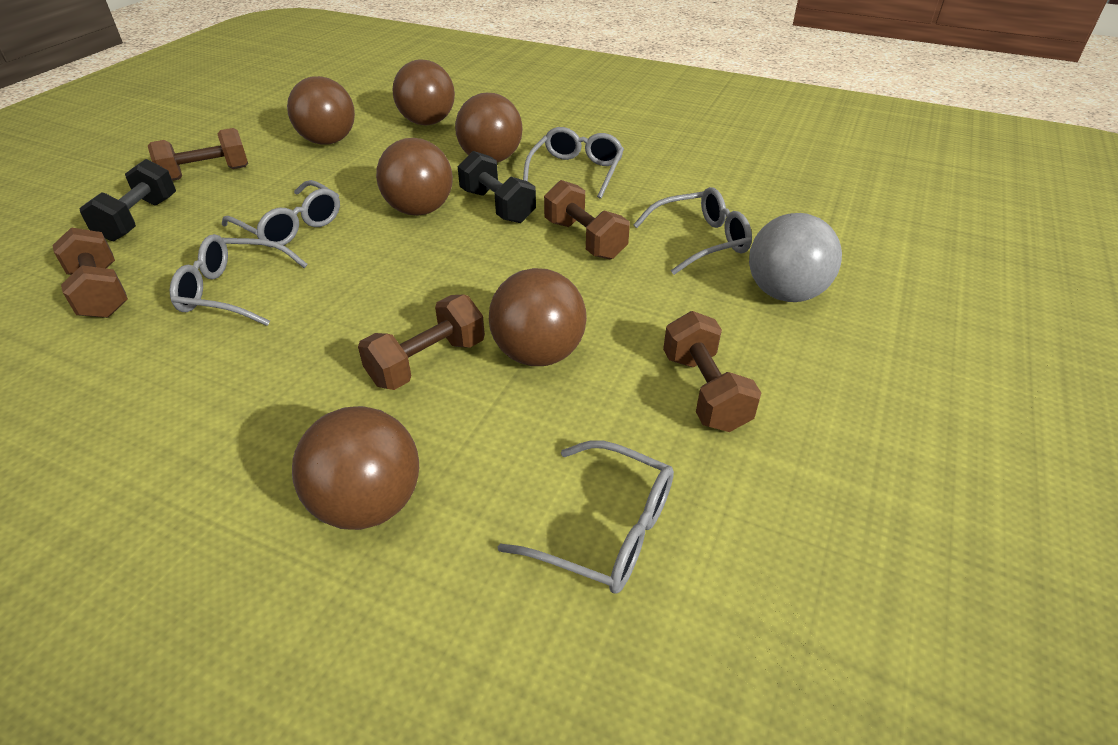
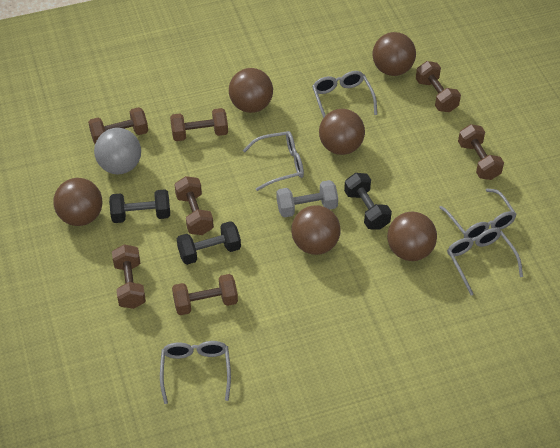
black dumbbell: 2 -> 3
brown dumbbell: 5 -> 7
grey dumbbell: 0 -> 1

